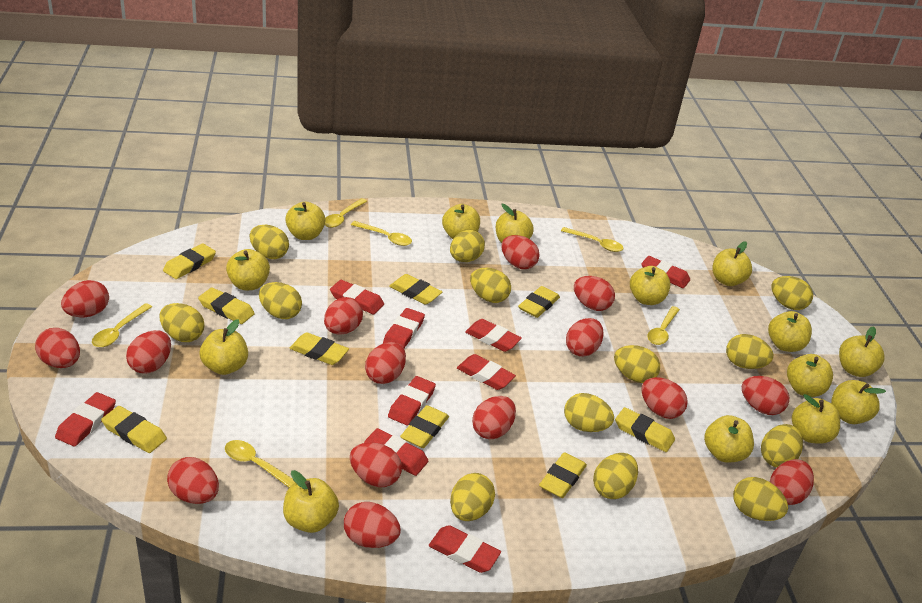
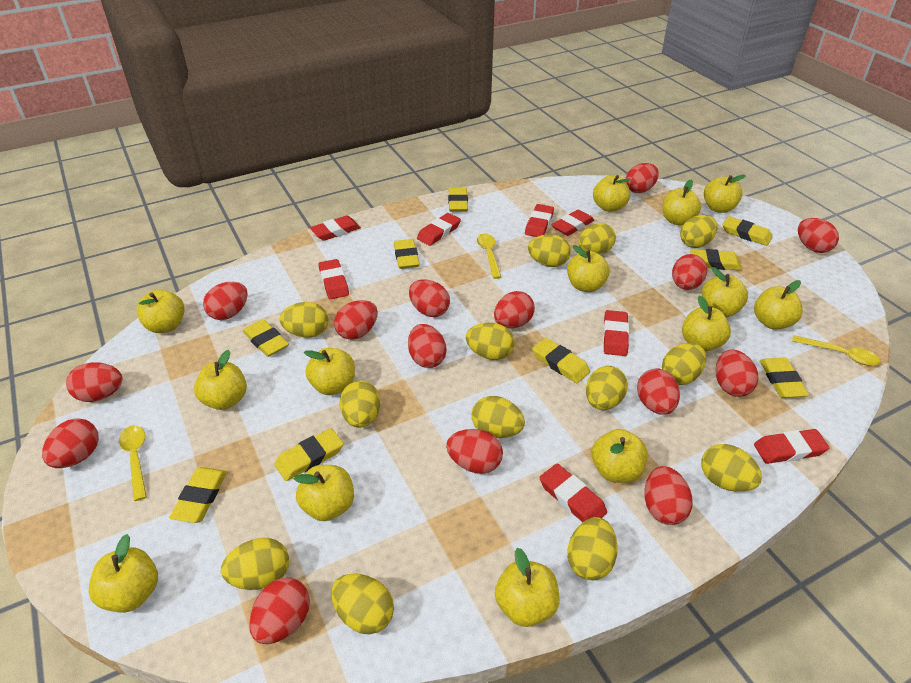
red eraser: 9 -> 8
yellow spoon: 6 -> 3

